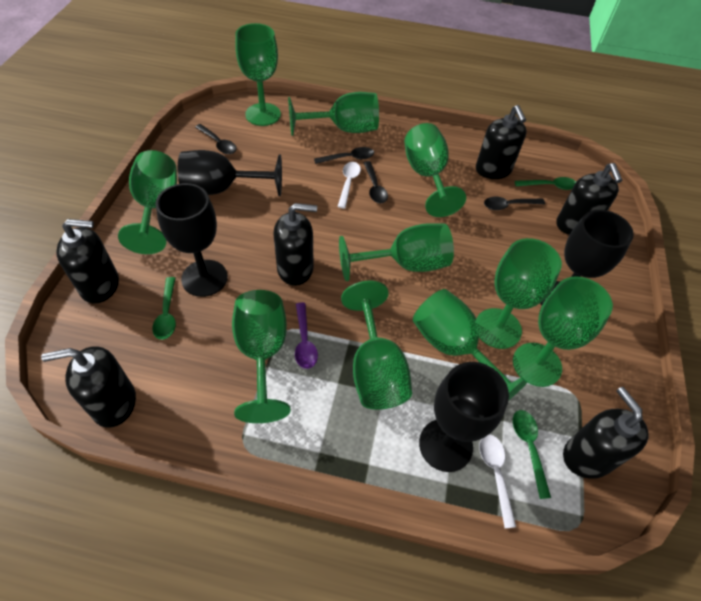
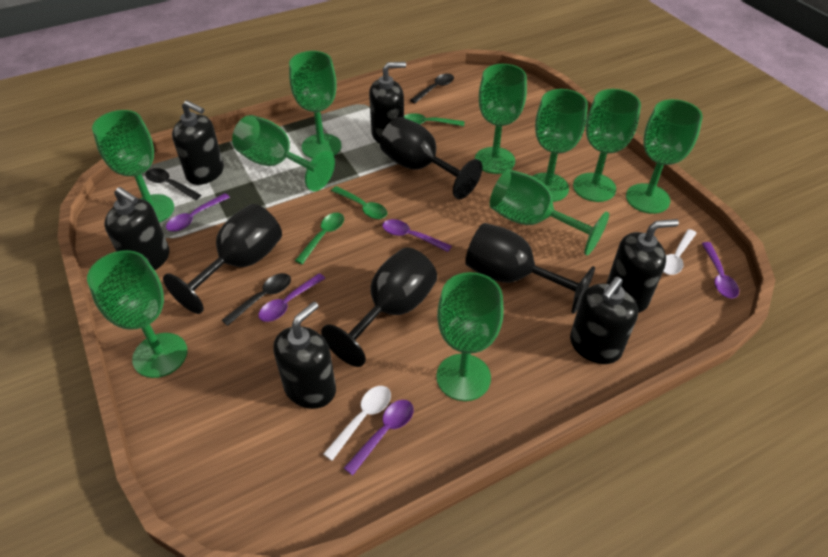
black spoon: 4 -> 3
purple spoon: 1 -> 5

